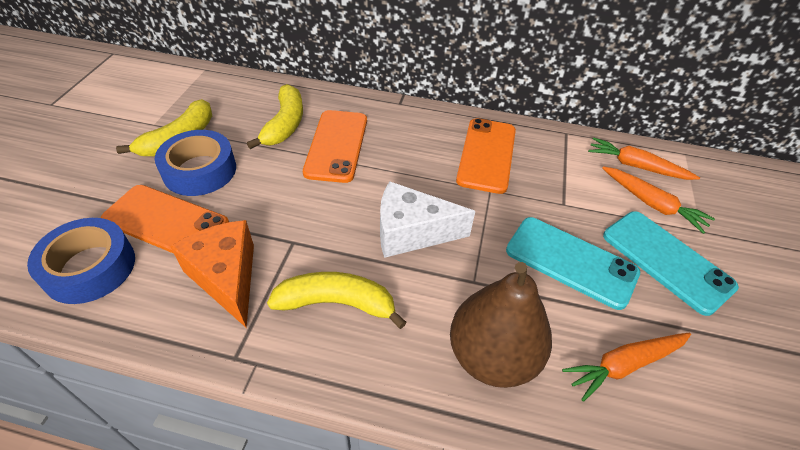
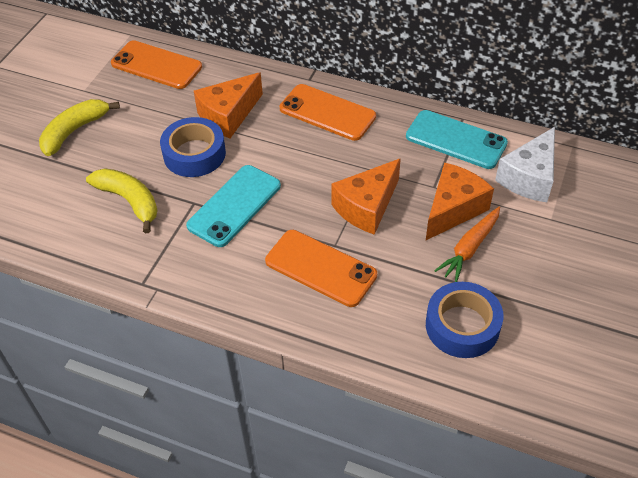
brown pear: 1 -> 0
orange carrot: 3 -> 1
orange cheese: 1 -> 3
yellow banana: 3 -> 2

